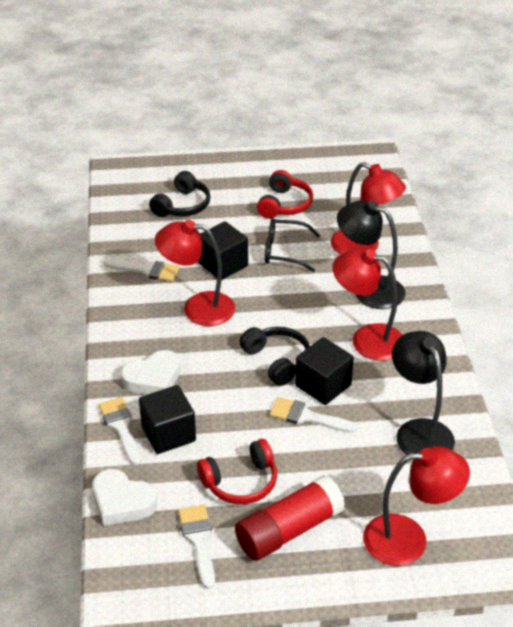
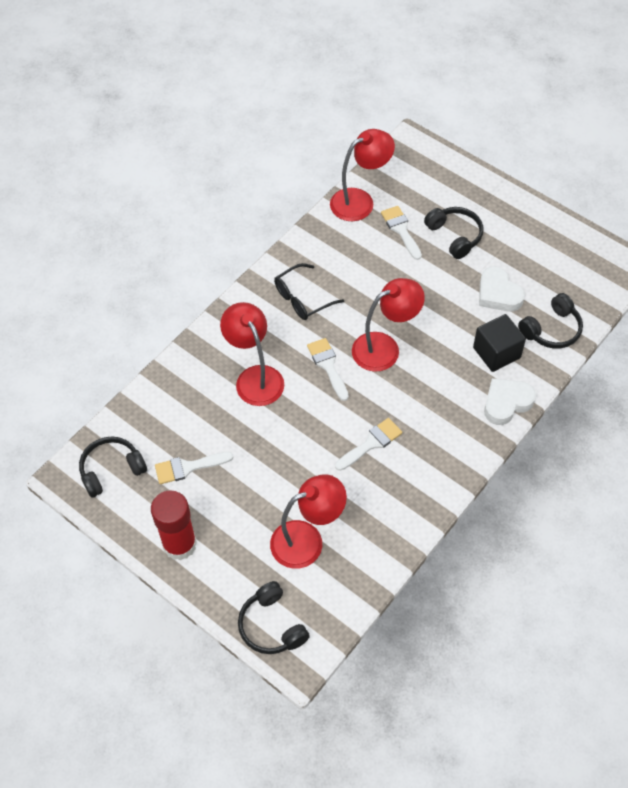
black cube: 3 -> 1
black headphones: 2 -> 4
black lamp: 2 -> 0
red headphones: 2 -> 0

